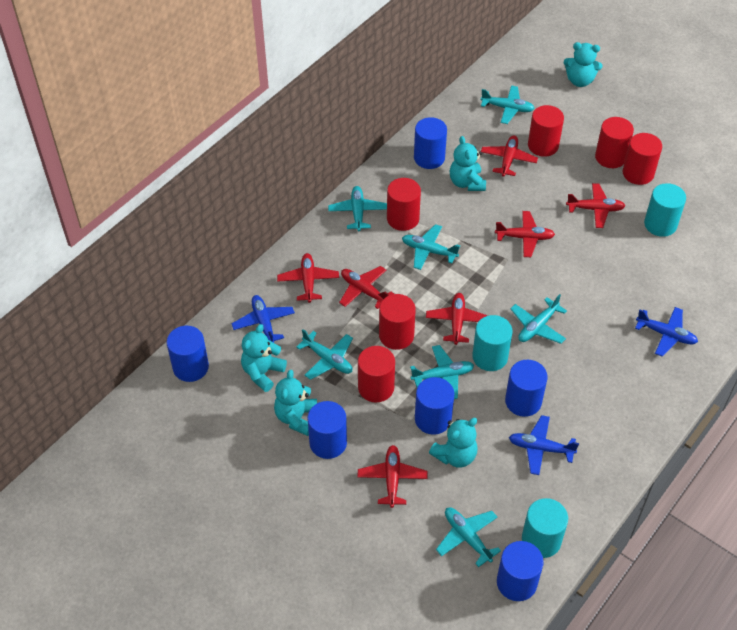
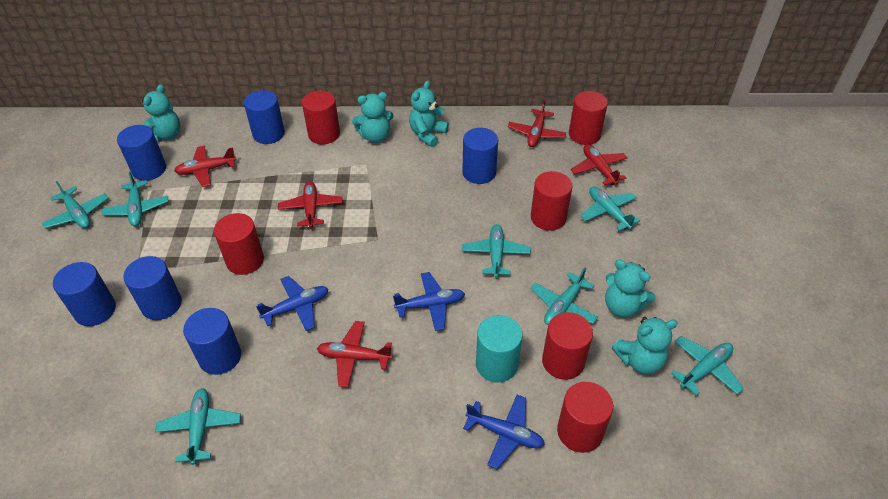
red plane: 7 -> 5
turquoise cylinder: 3 -> 1

